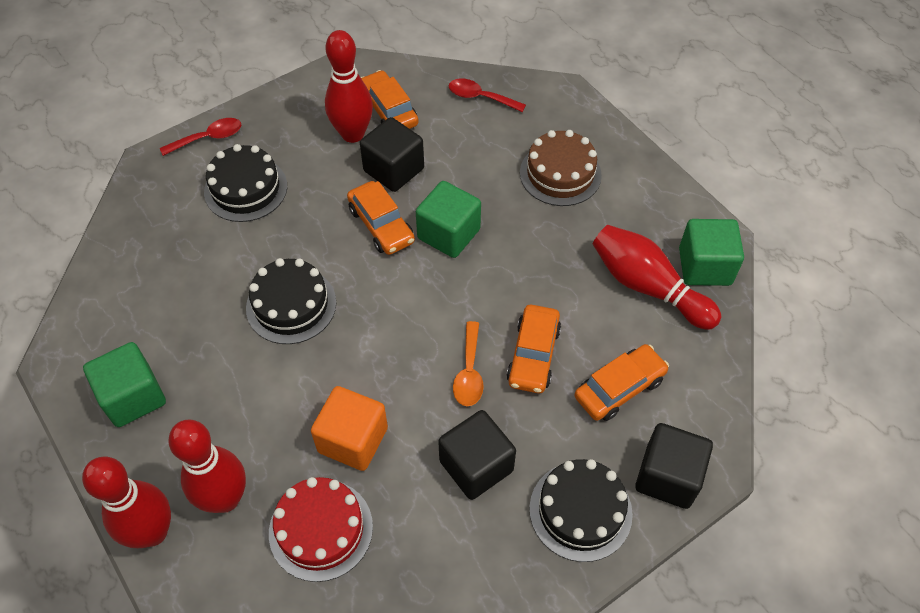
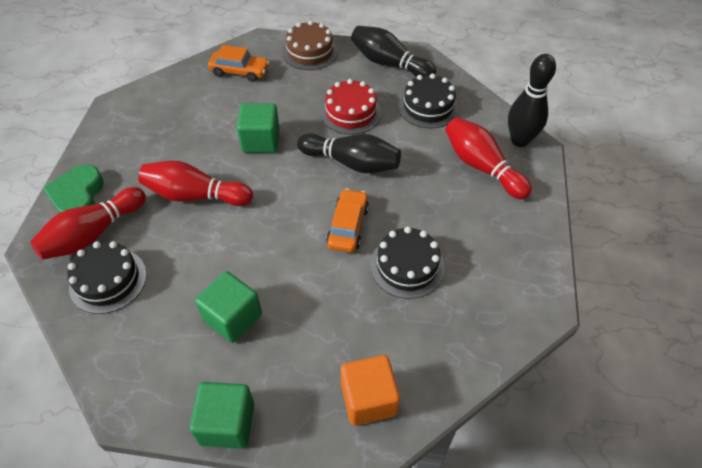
black bowling pin: 0 -> 3
black cube: 3 -> 0
green heart: 0 -> 1
orange car: 4 -> 2
orange spoon: 1 -> 0
red bowling pin: 4 -> 3
red spoon: 2 -> 0

